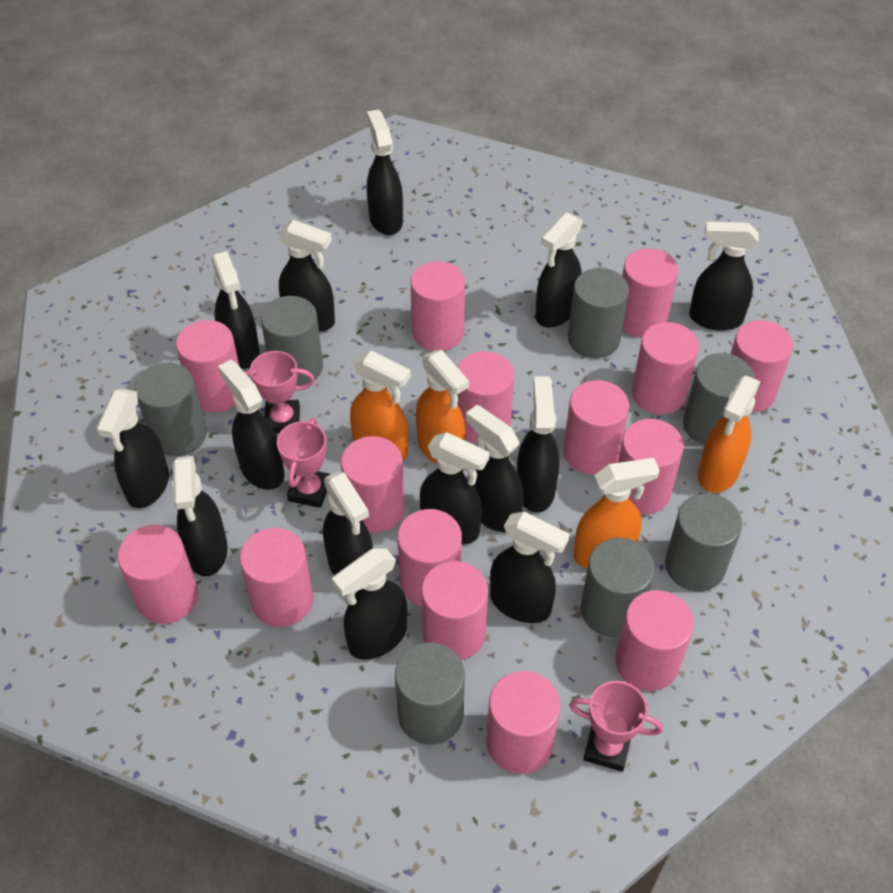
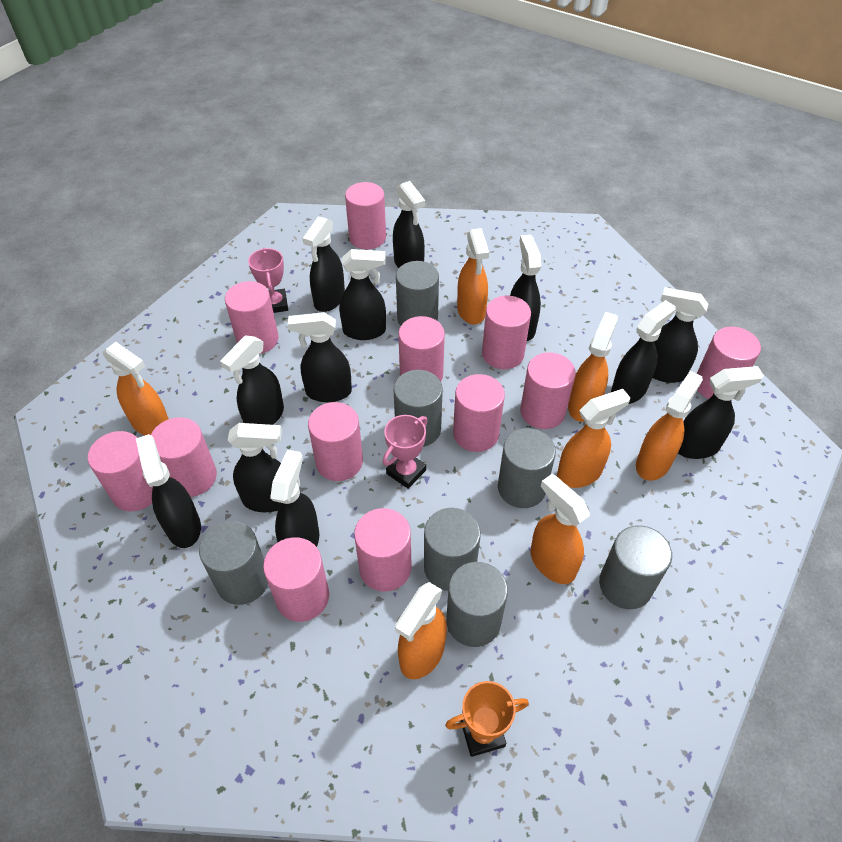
black spray bottle: 14 -> 12
orange spray bottle: 4 -> 7
orange trophy: 0 -> 1
pink cylinder: 15 -> 12
pink trophy: 3 -> 2

